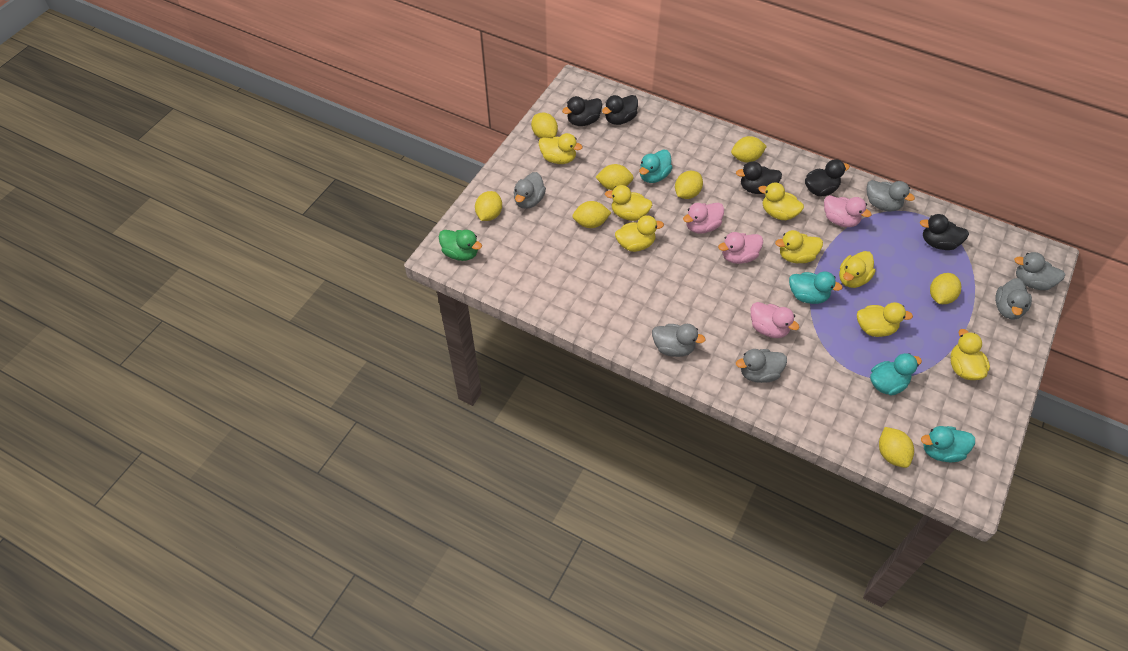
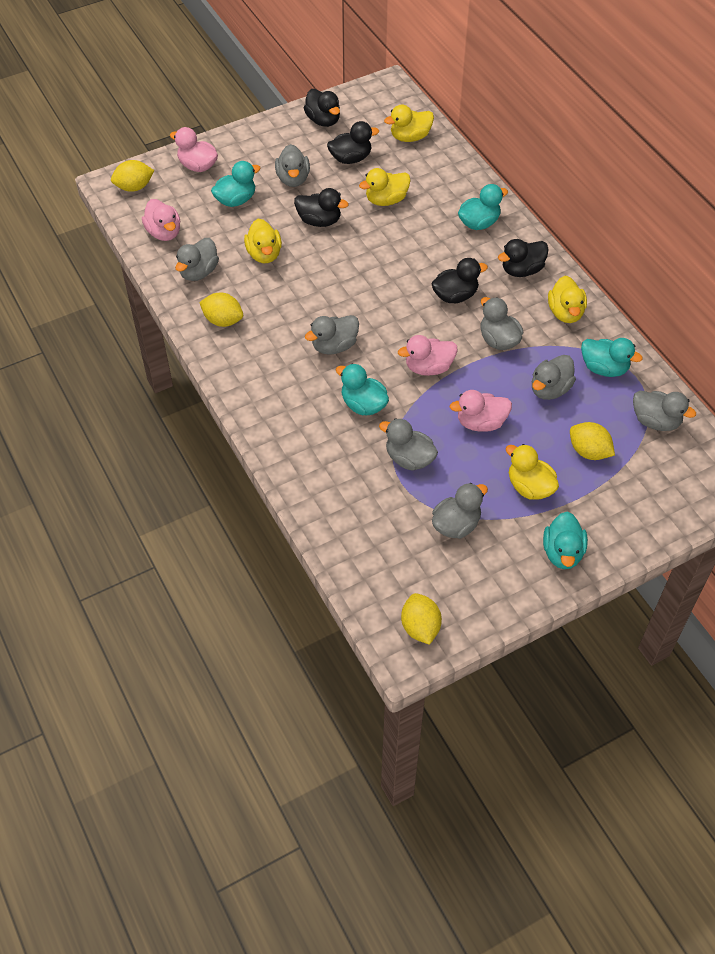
green duck: 1 -> 0
grey duck: 6 -> 8
turquoise duck: 4 -> 5
yellow duck: 8 -> 5
yellow lemon: 8 -> 4

